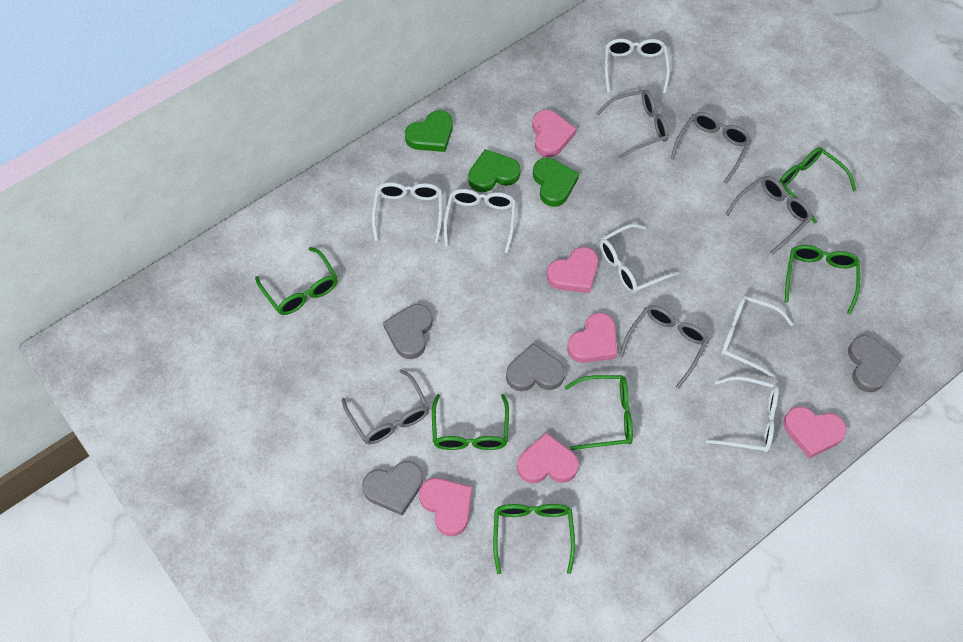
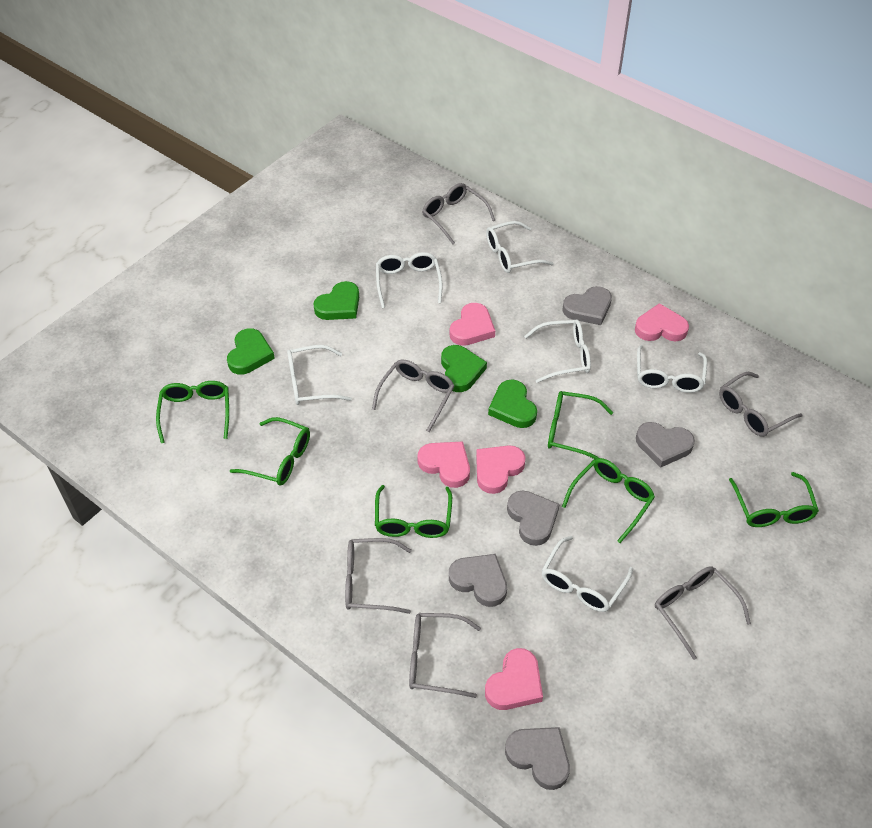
green heart: 3 -> 4
grey glasses: 5 -> 6
grey heart: 4 -> 5
pink heart: 6 -> 5

